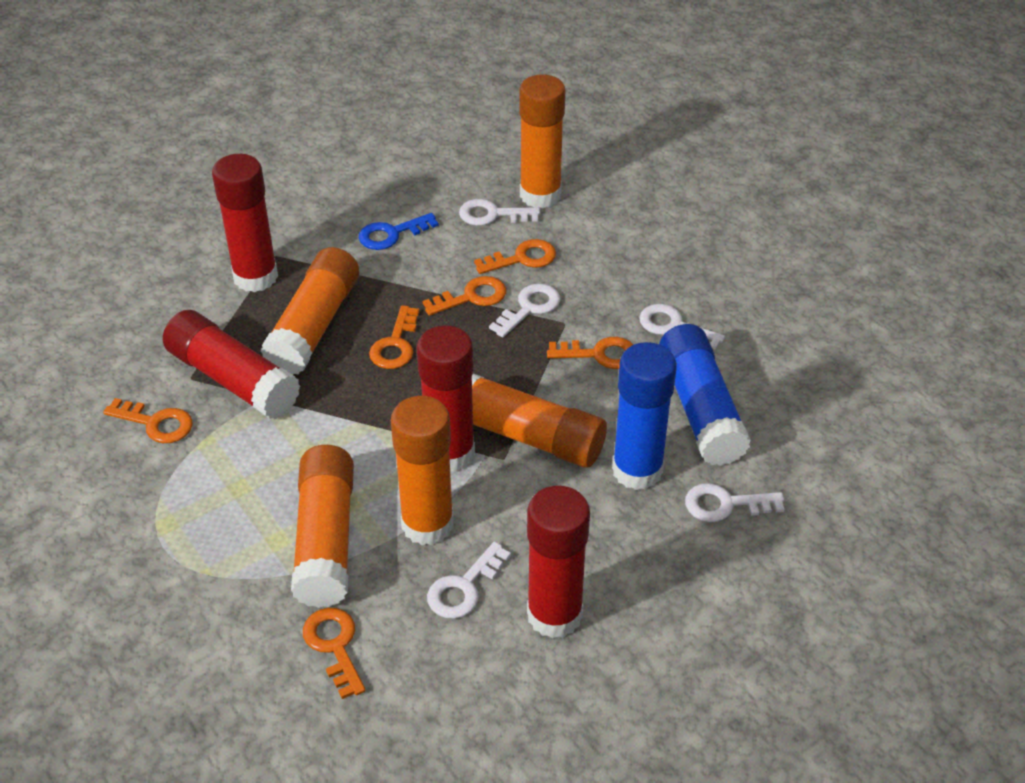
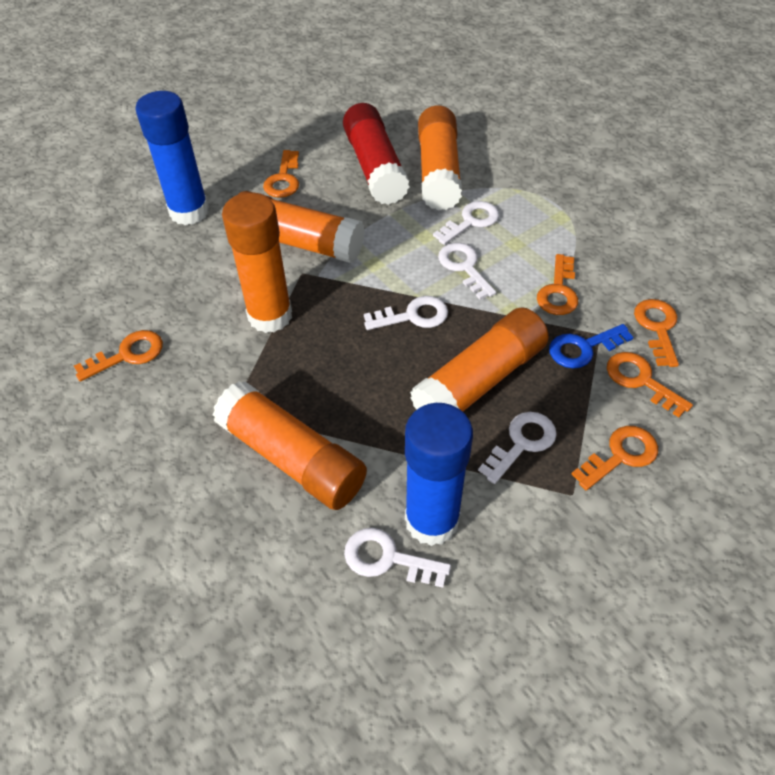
red glue stick: 4 -> 1

